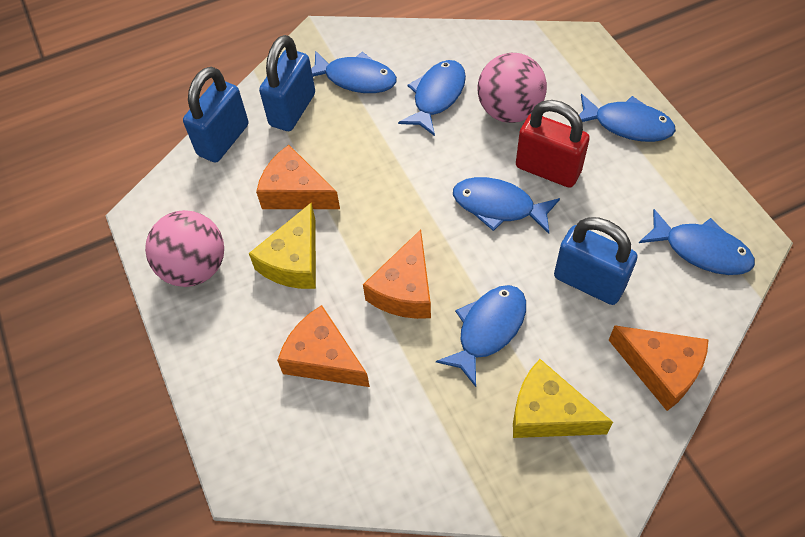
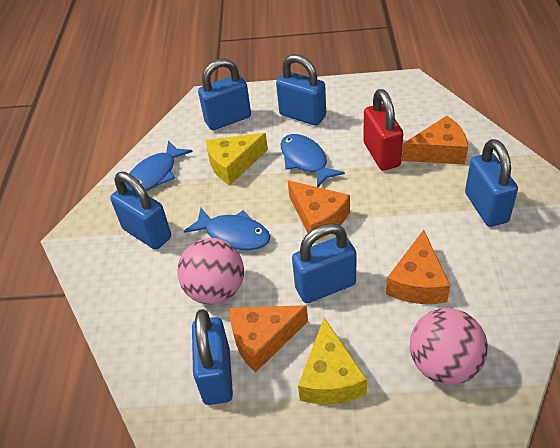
blue fish: 6 -> 3
blue padlock: 3 -> 6

